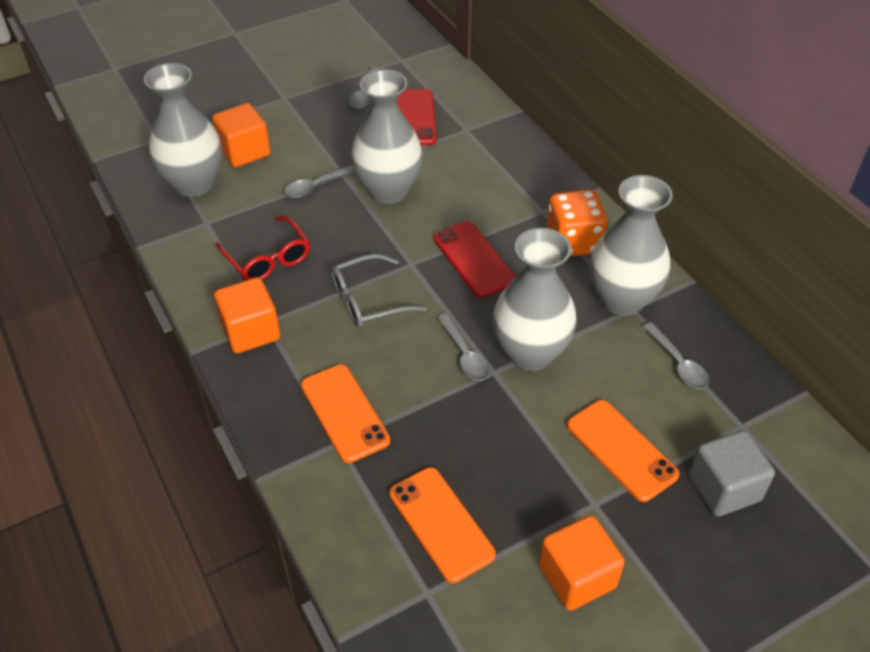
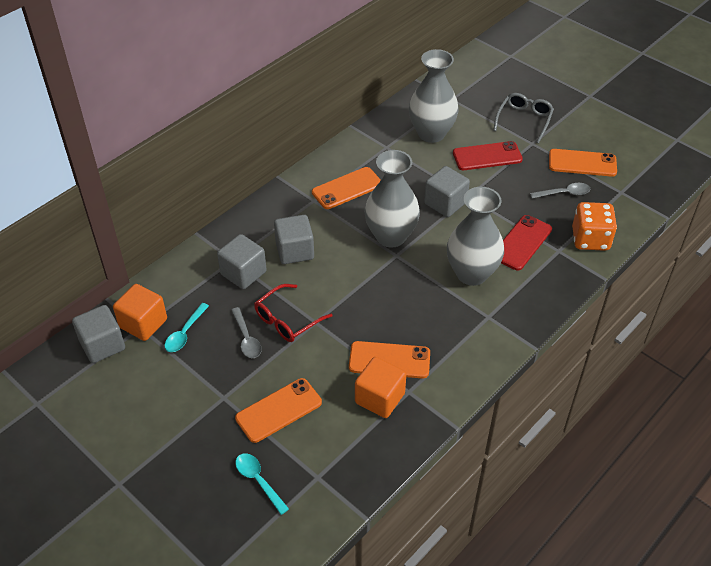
grey cube: 1 -> 4
grey spoon: 4 -> 2
grey vase: 4 -> 3
orange cube: 3 -> 2
orange phone: 3 -> 4
turquoise spoon: 0 -> 2

